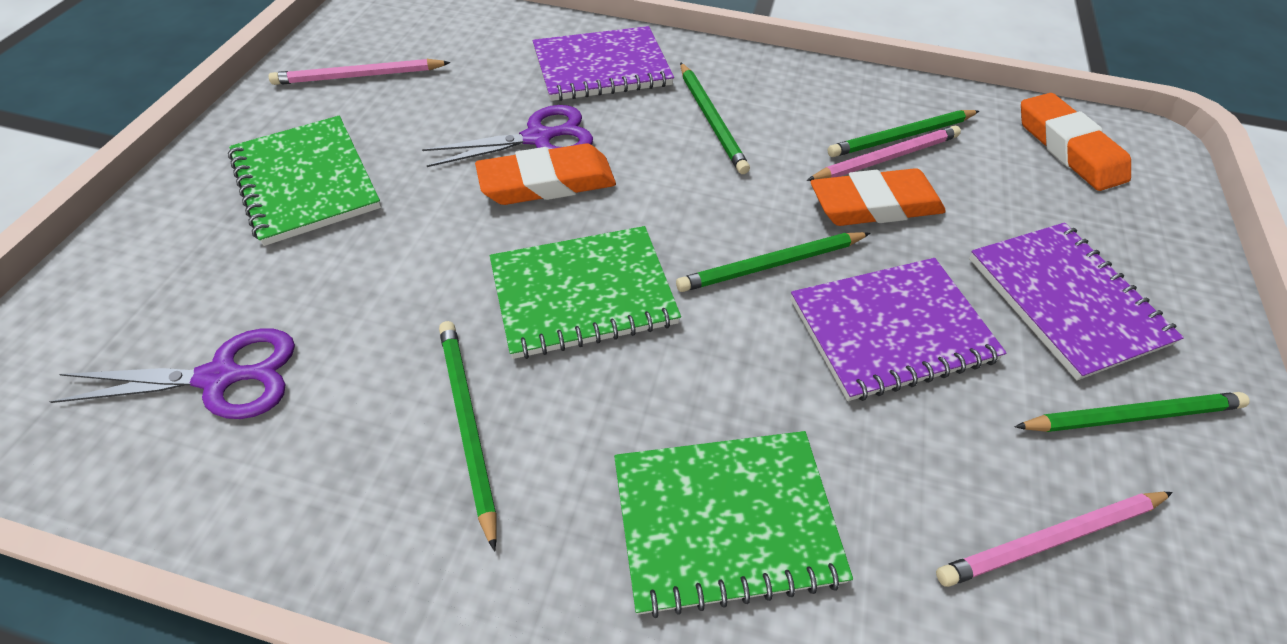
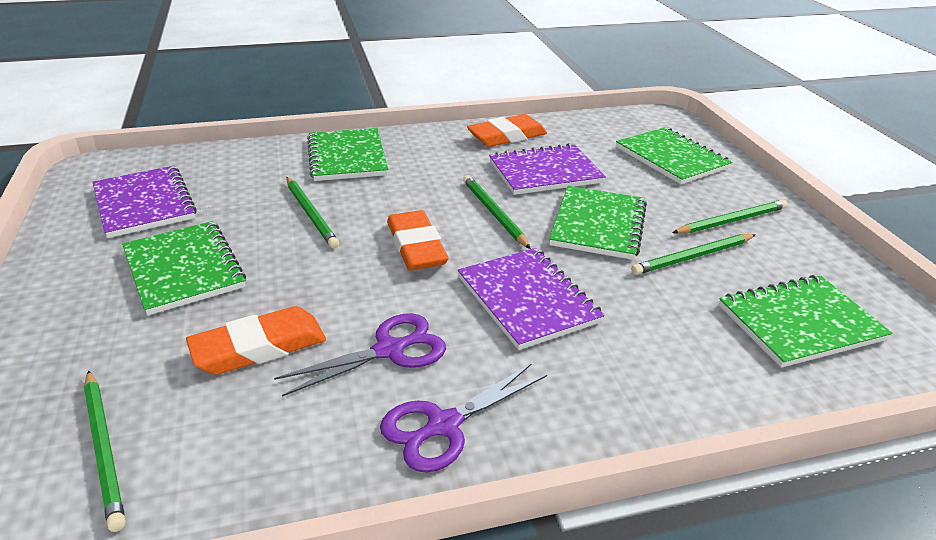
green notebook: 3 -> 5
pink pencil: 3 -> 0

